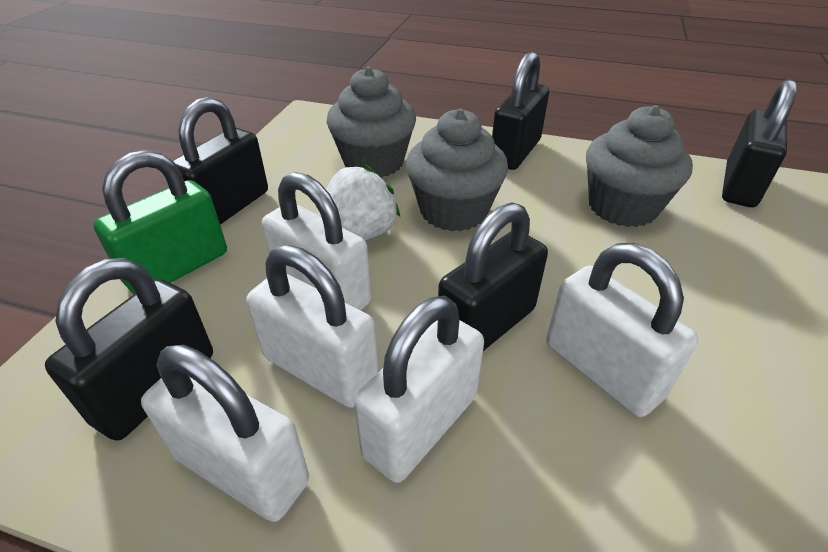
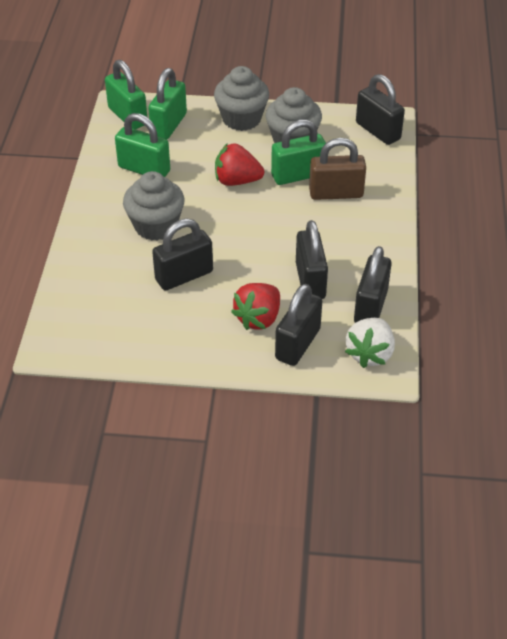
brown padlock: 0 -> 1
green padlock: 1 -> 4
red strawberry: 0 -> 2
white padlock: 5 -> 0

